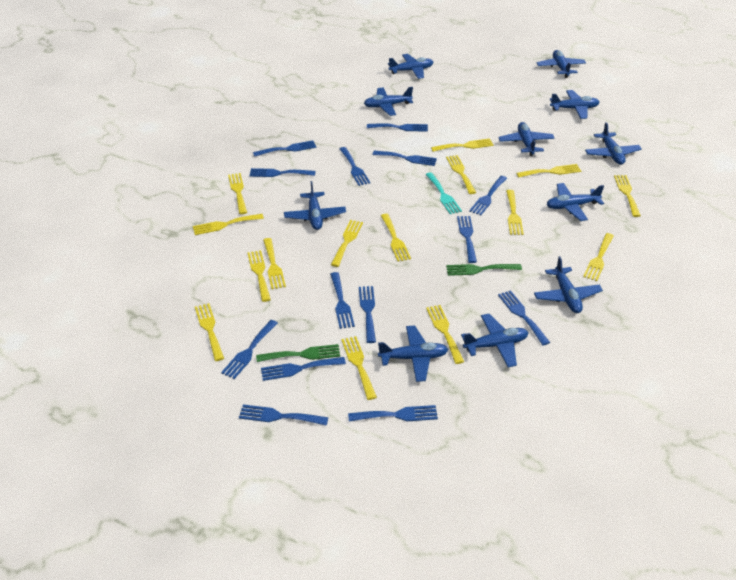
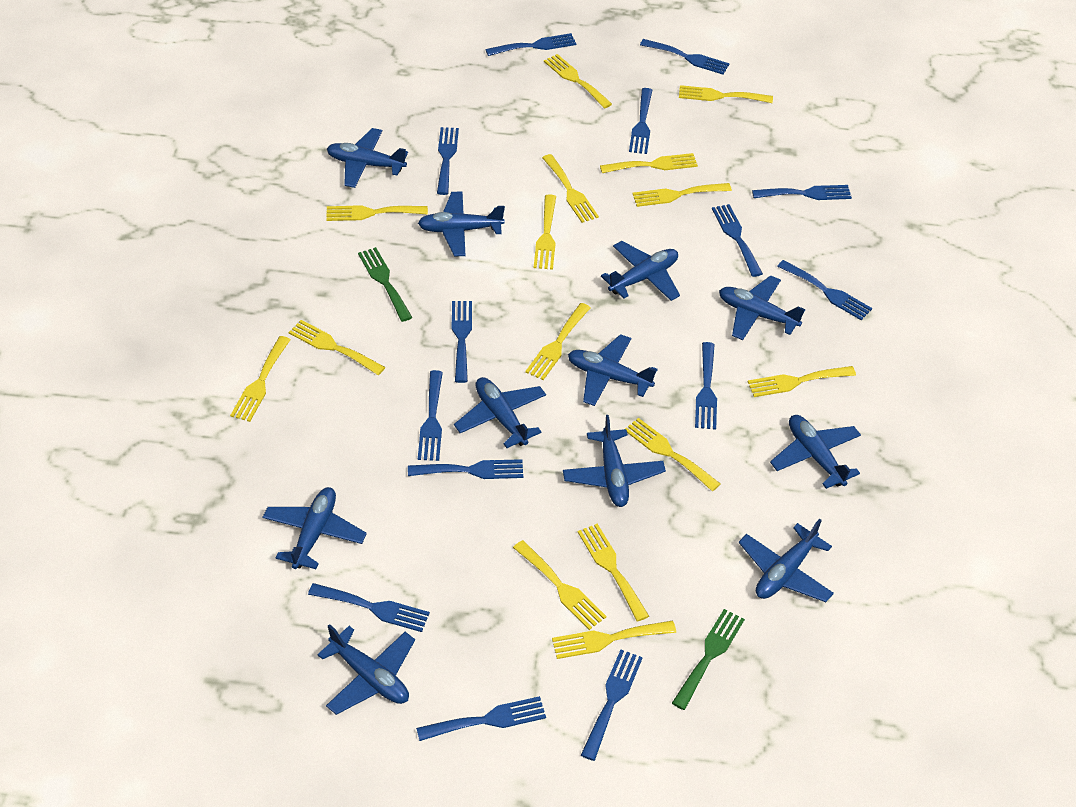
turquoise fork: 1 -> 0

